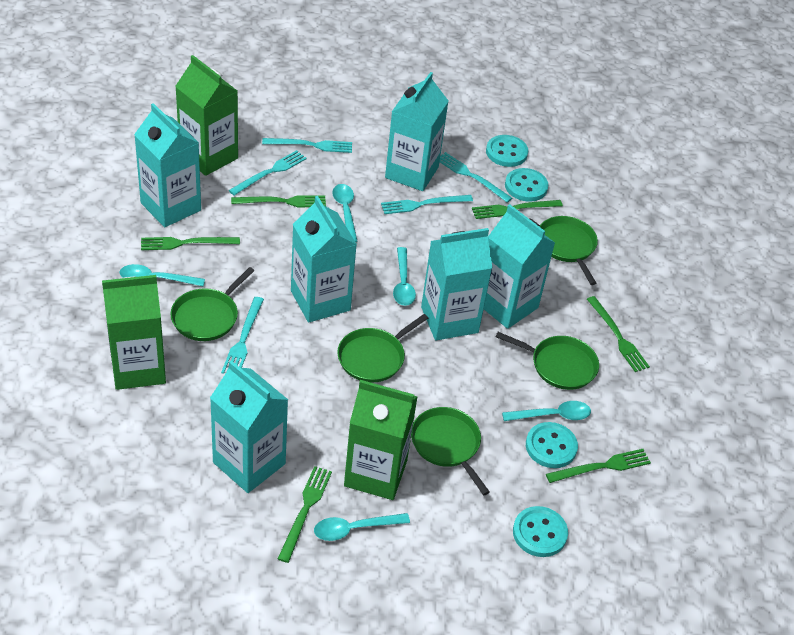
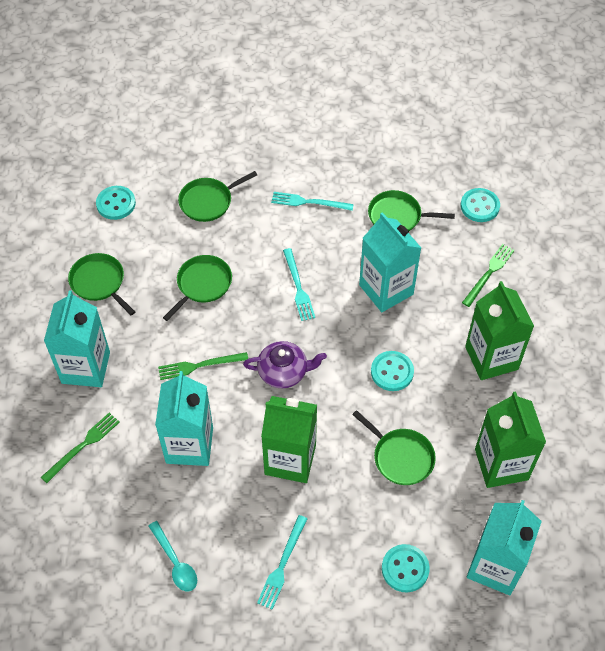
green fork: 6 -> 3
purple teapot: 0 -> 1
turquoise carton: 6 -> 4
turquoise fork: 5 -> 3
turquoise spoon: 5 -> 1

